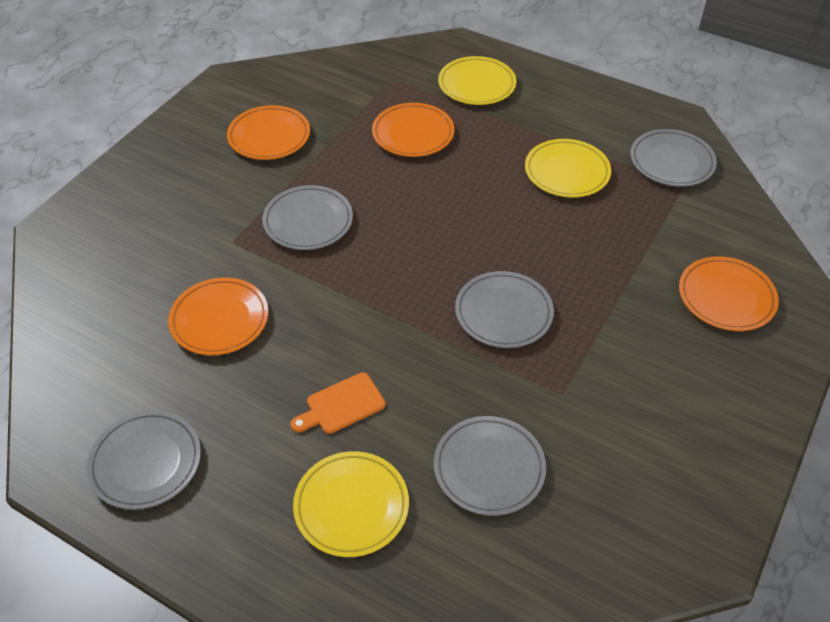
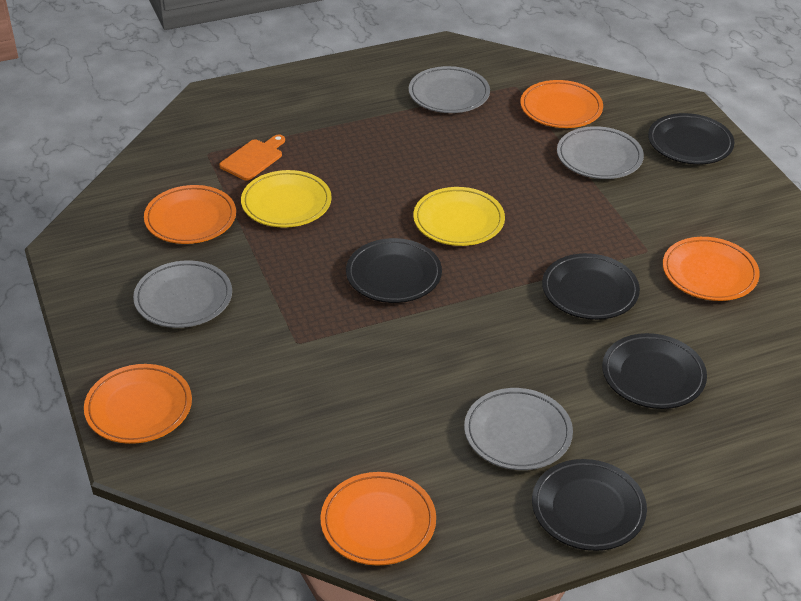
black plate: 0 -> 5
grey plate: 5 -> 4
orange plate: 4 -> 5
yellow plate: 3 -> 2

